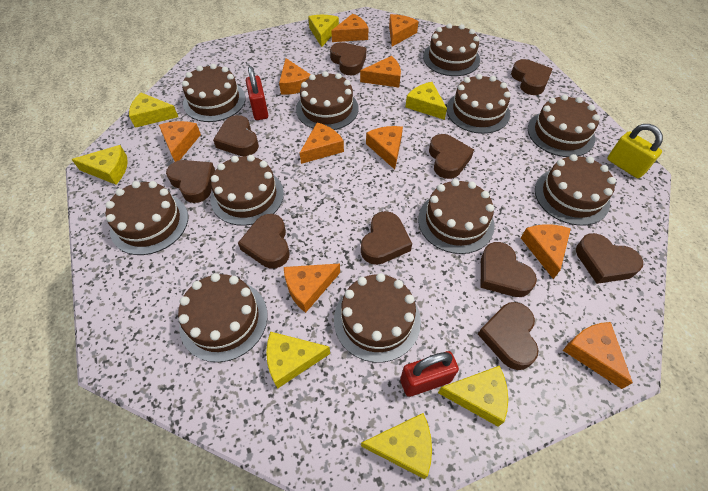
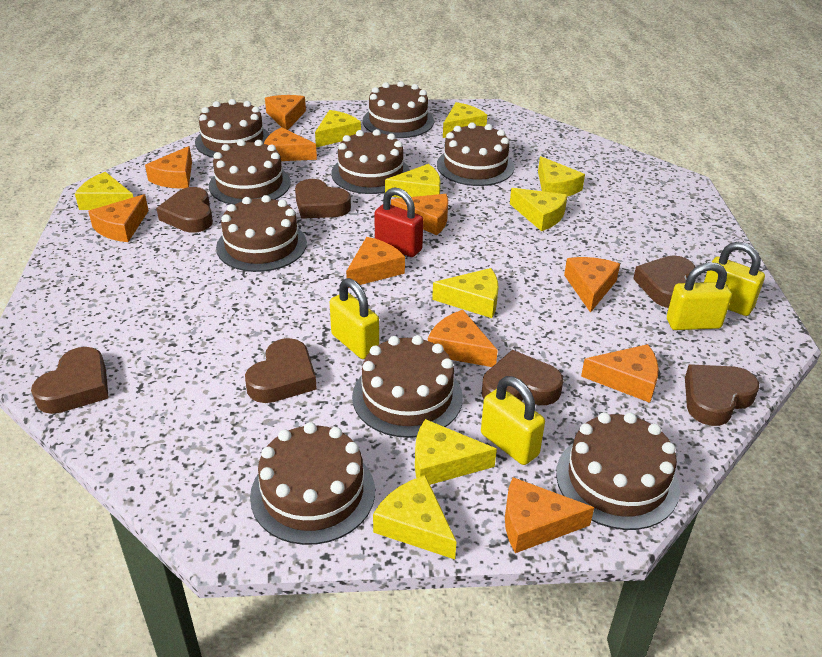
brown cake: 11 -> 9
brown heart: 10 -> 7
red padlock: 2 -> 1
yellow cheese: 7 -> 9
yellow padlock: 1 -> 4

